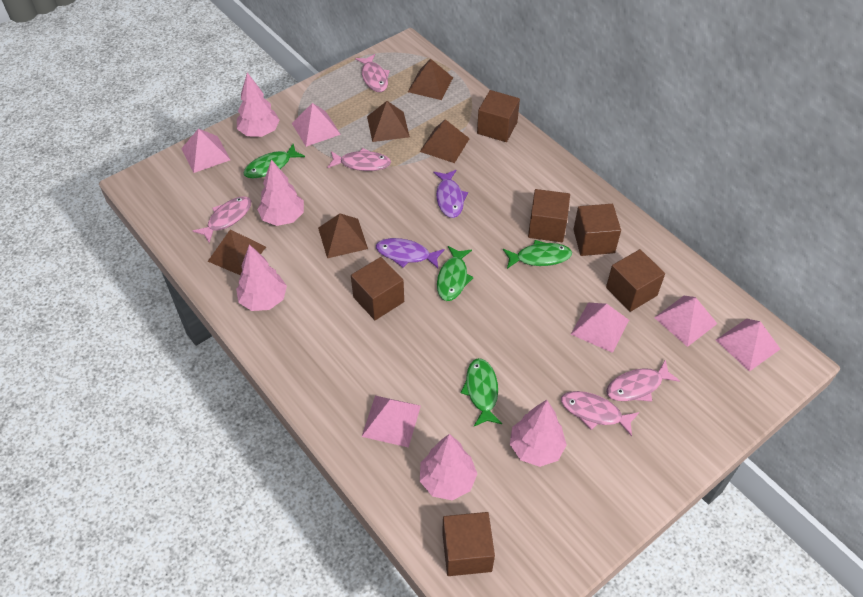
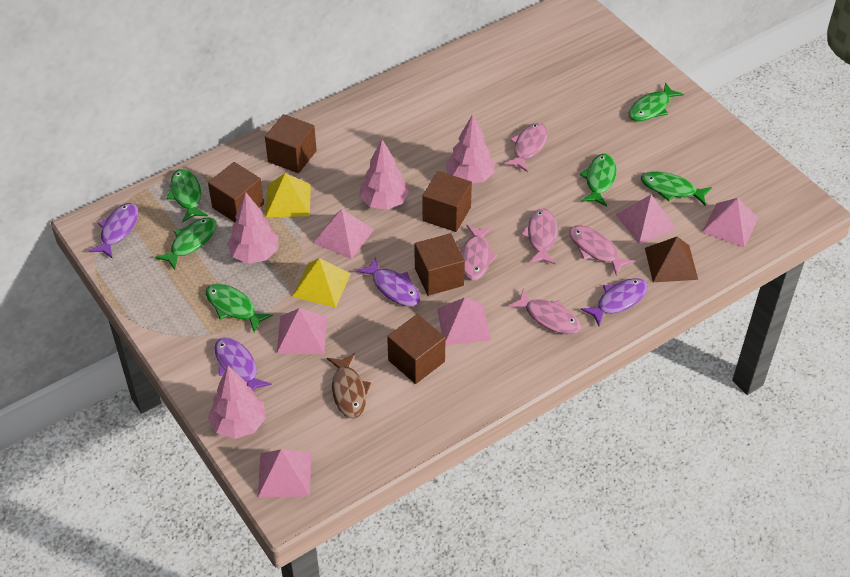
brown cube: 6 -> 5
brown fish: 0 -> 1
brown pyramid: 5 -> 1
green fish: 4 -> 6
pink tree: 5 -> 4
purple fish: 2 -> 4
yellow pyramid: 0 -> 2

